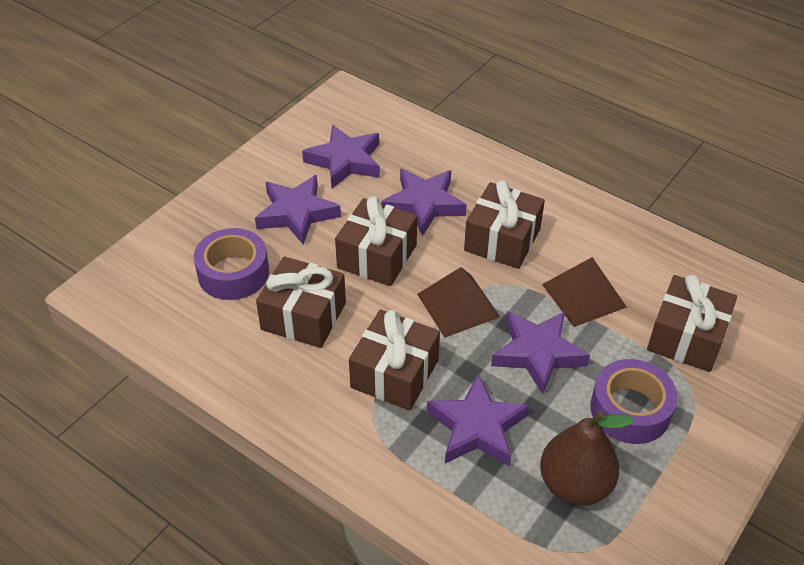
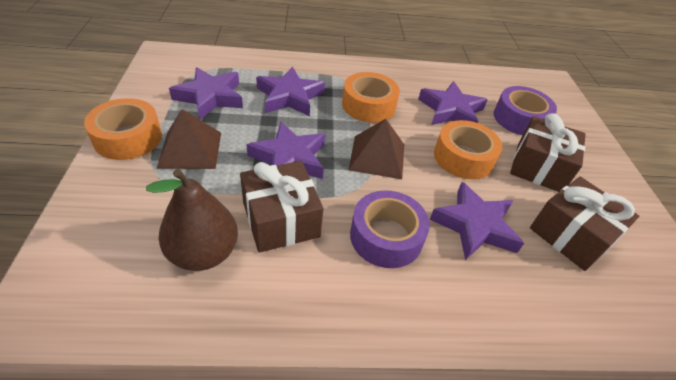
brown gift: 5 -> 3
orange tape: 0 -> 3

